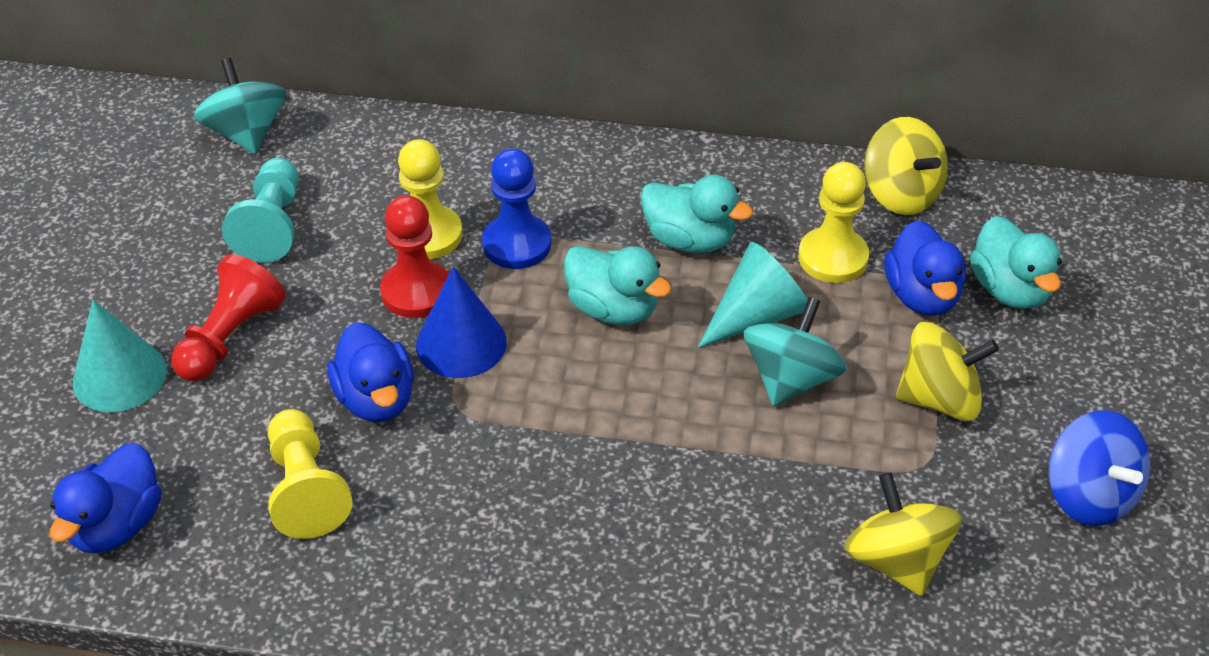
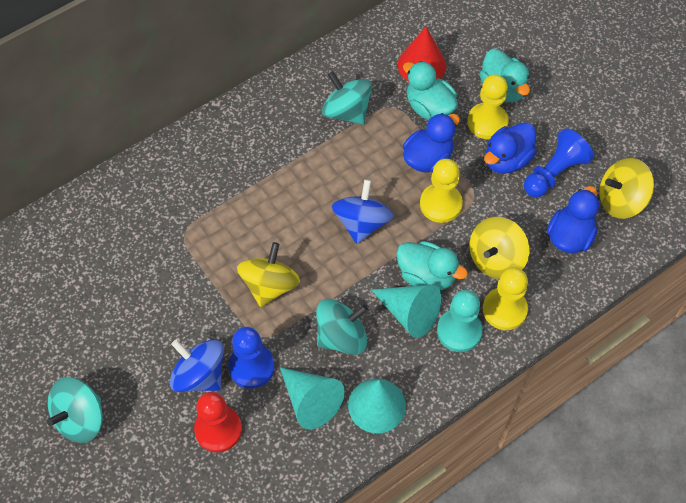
blue cone: 1 -> 0
blue pawn: 1 -> 2
blue spinning top: 1 -> 2
red cone: 0 -> 1
red pawn: 2 -> 1
turquoise cone: 2 -> 3
turquoise spinning top: 2 -> 3

